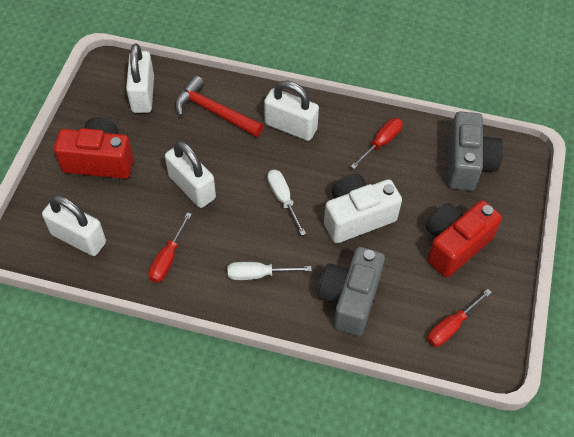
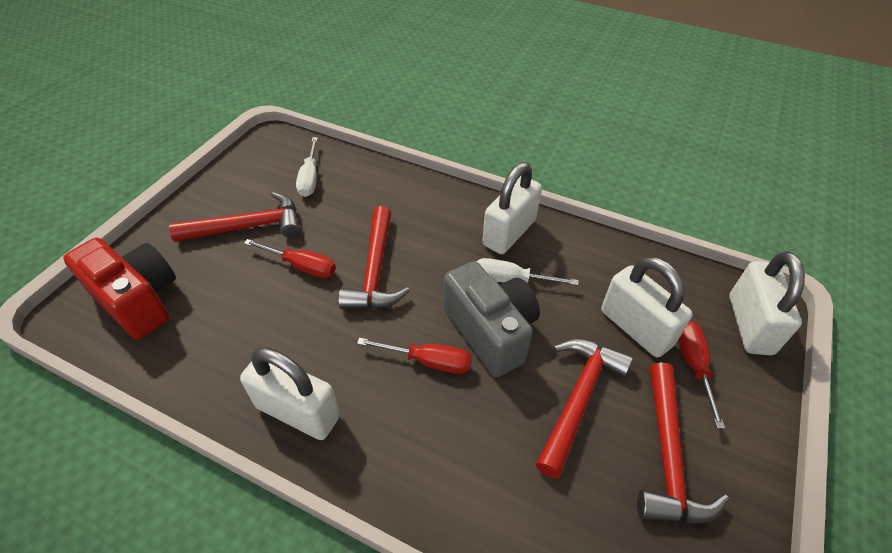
grey camera: 2 -> 1
red camera: 2 -> 1
red hammer: 1 -> 4
white camera: 1 -> 0

